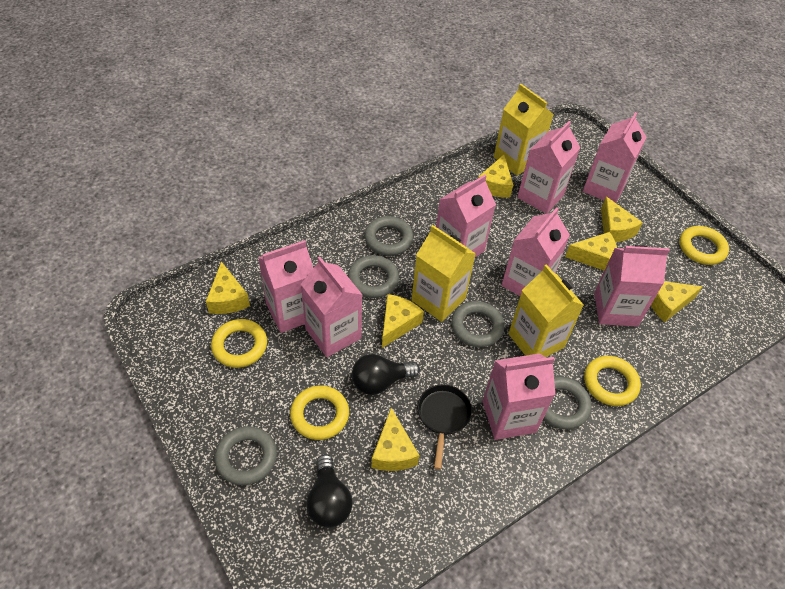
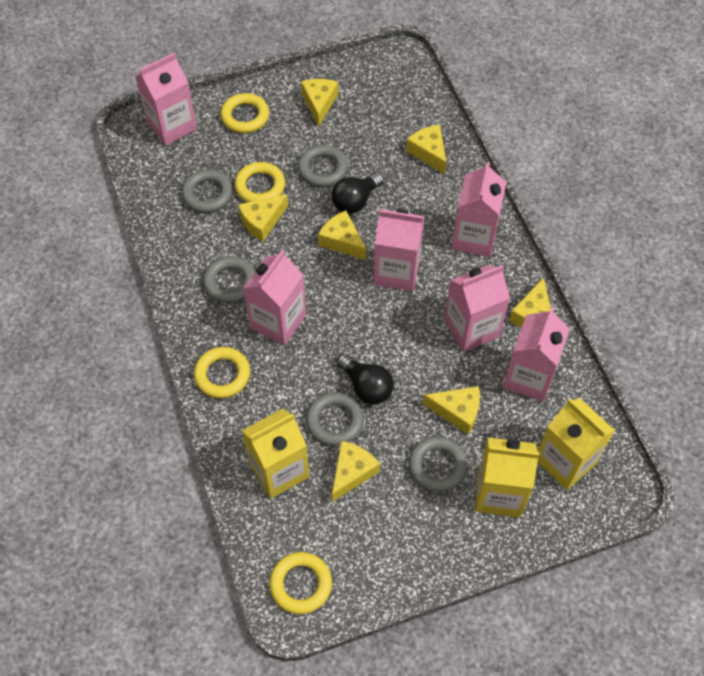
black pan: 1 -> 0
pink carton: 8 -> 6

